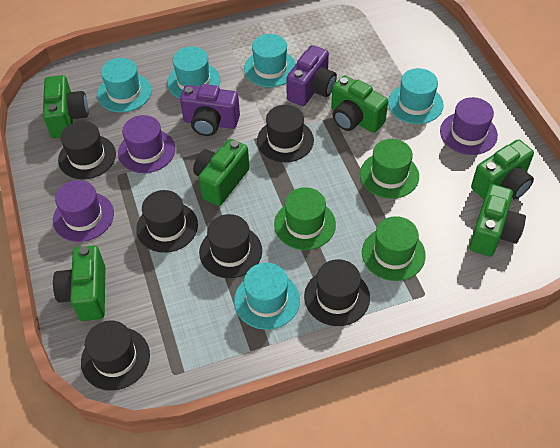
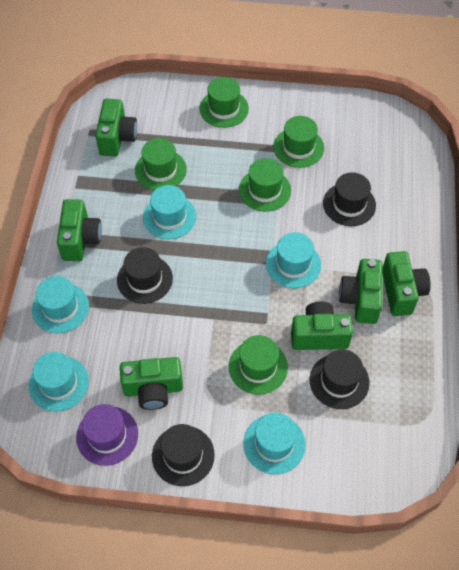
black hat: 6 -> 4
green hat: 3 -> 5
purple camera: 2 -> 0
purple hat: 3 -> 1

